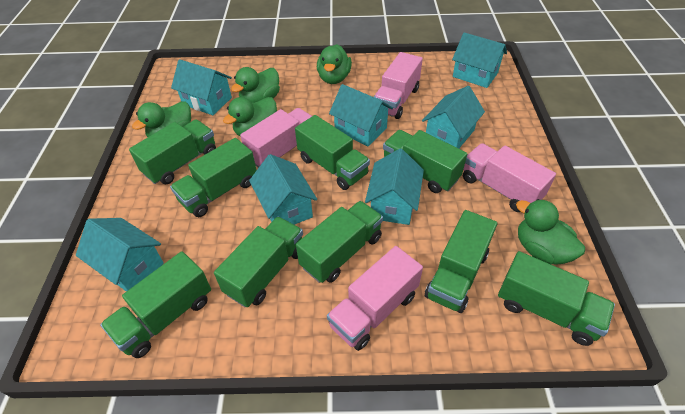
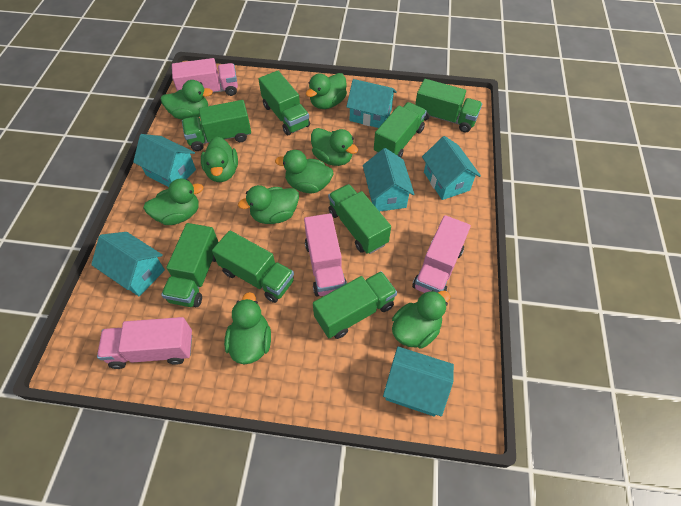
green duck: 5 -> 9
green truck: 9 -> 8
turquoise house: 7 -> 6

